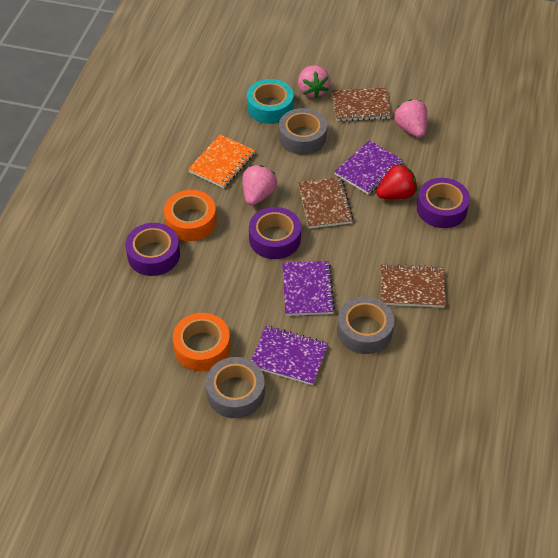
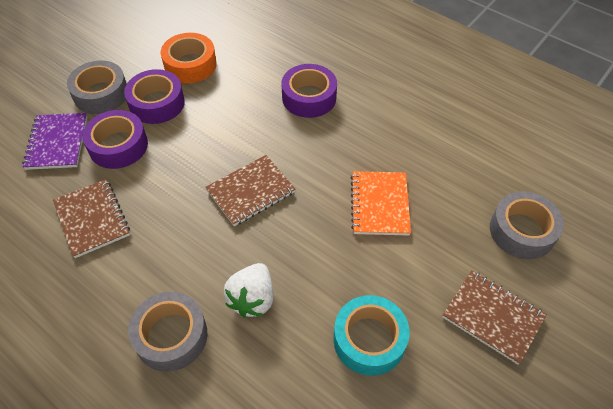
orange tape: 2 -> 1
pink strawberry: 3 -> 0
purple notebook: 3 -> 1
red strawberry: 1 -> 0
white strawberry: 0 -> 1

